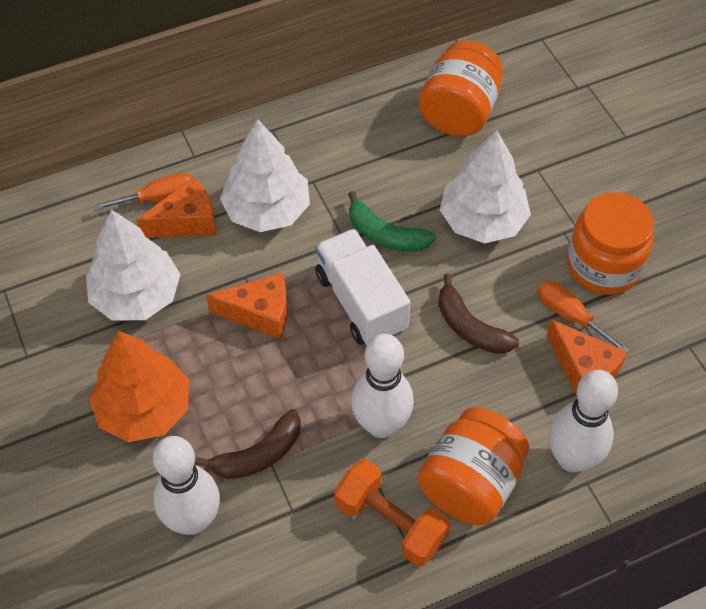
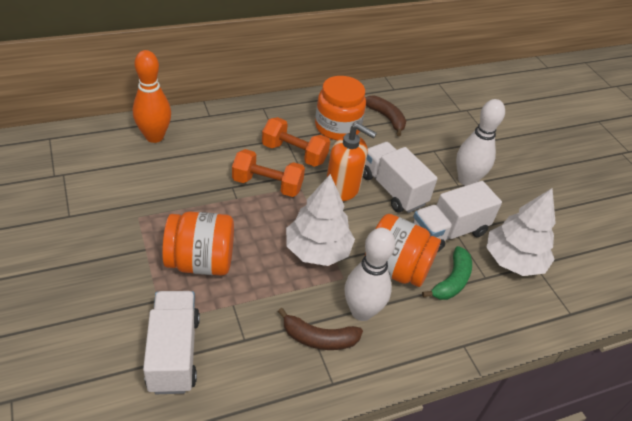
orange bowling pin: 0 -> 1
orange cheese: 3 -> 0
orange dumbbell: 1 -> 2
orange screwdriver: 2 -> 0
orange soap dispenser: 0 -> 1
orange tree: 1 -> 0
white bowling pin: 3 -> 2
white tree: 3 -> 2
white truck: 1 -> 3

